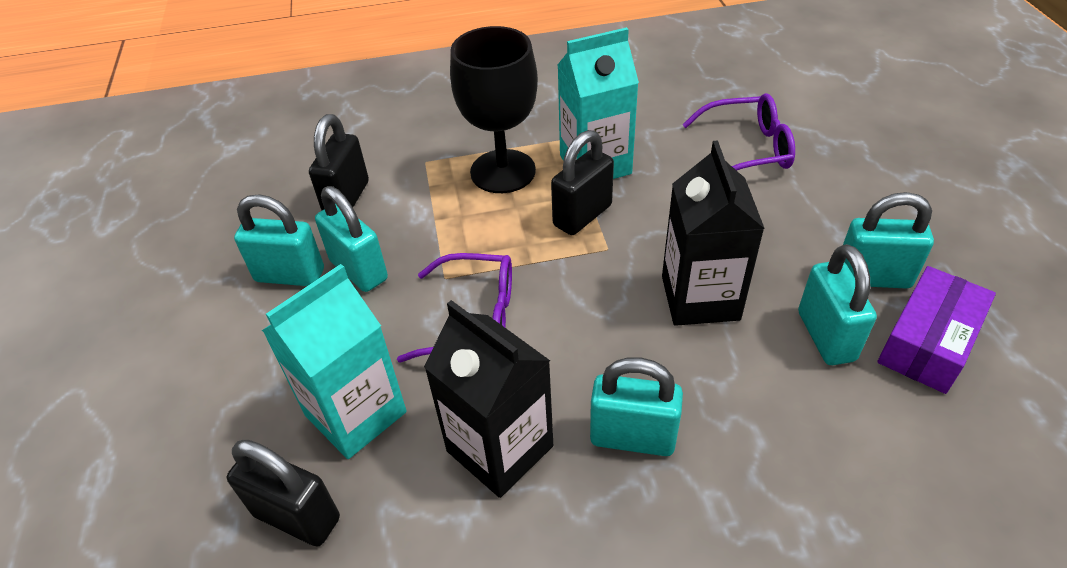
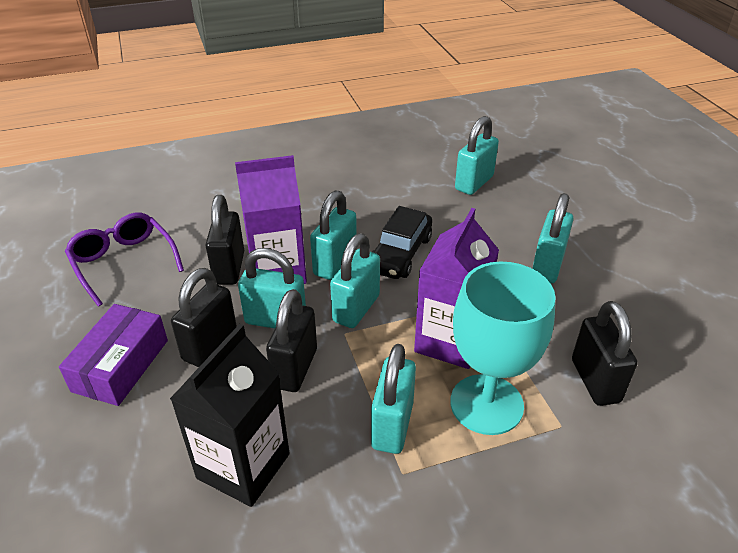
black car: 0 -> 1
black carton: 2 -> 1
black goblet: 1 -> 0
black padlock: 3 -> 4
purple carton: 0 -> 2
purple glasses: 2 -> 1
turquoise carton: 2 -> 0
turquoise goblet: 0 -> 1
turquoise padlock: 5 -> 6

